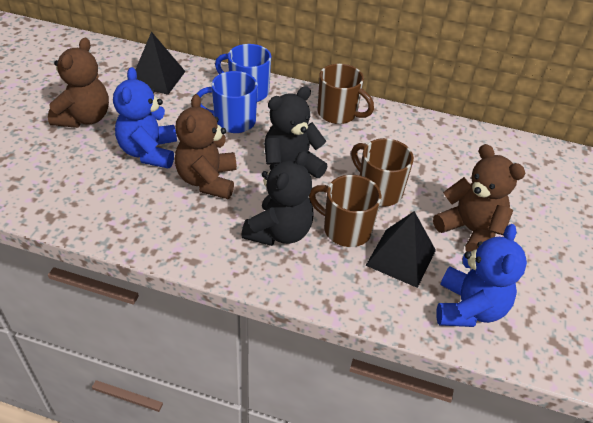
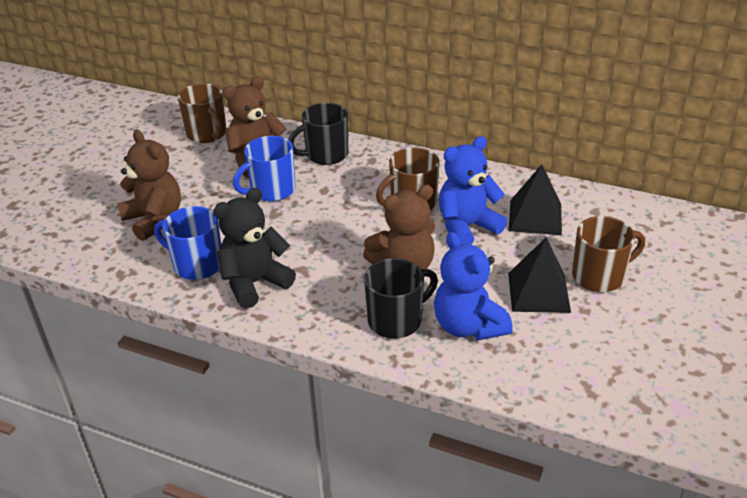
black mug: 0 -> 2
black teddy bear: 2 -> 1

